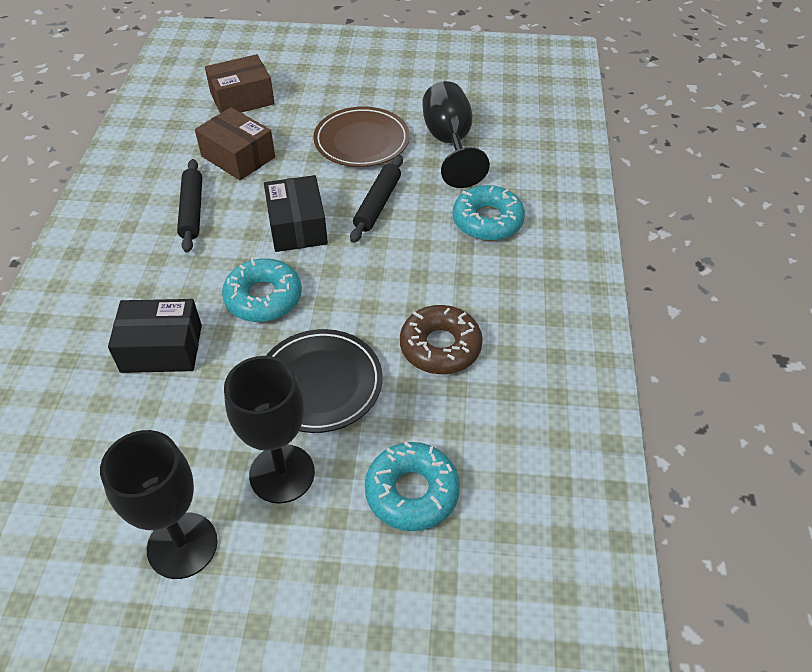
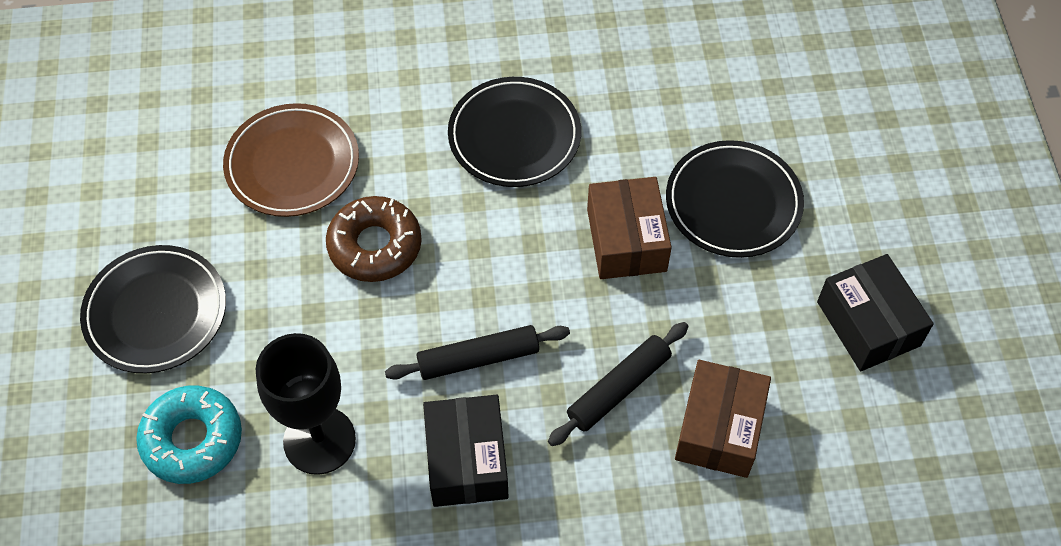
black goblet: 3 -> 1
black plate: 1 -> 3
turquoise donut: 3 -> 1

